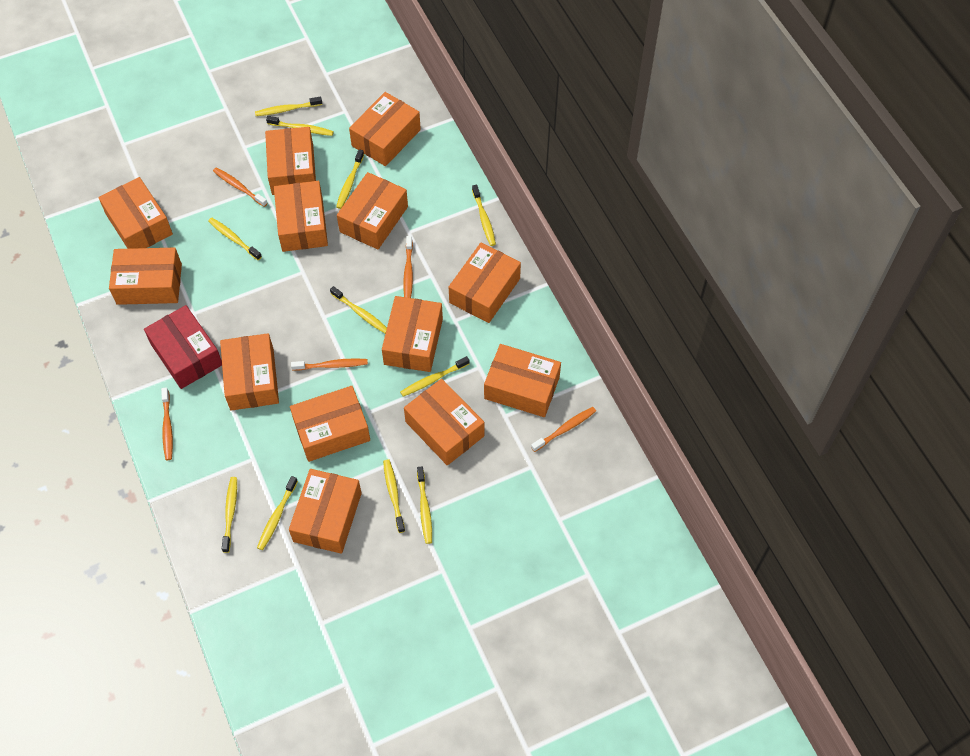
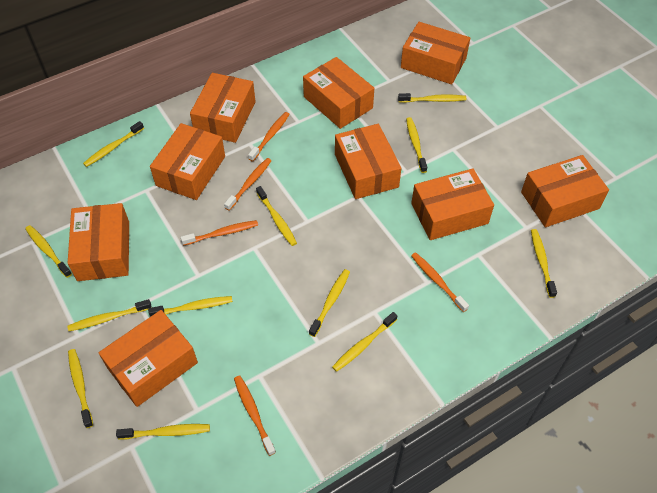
orange box: 13 -> 9
red box: 1 -> 0
yellow toothbrush: 11 -> 12

